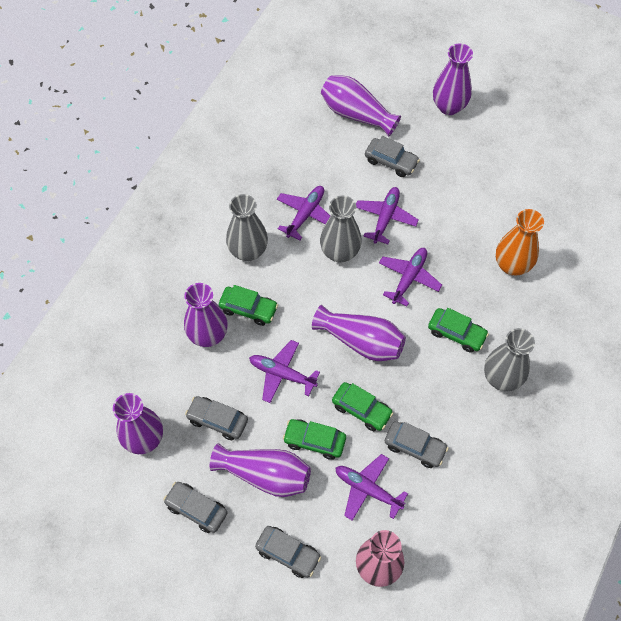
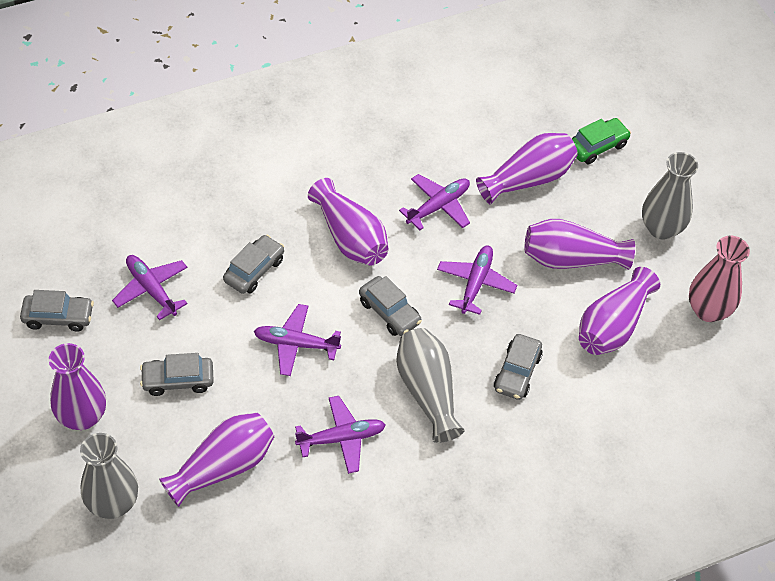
green car: 4 -> 1
orange vase: 1 -> 0

